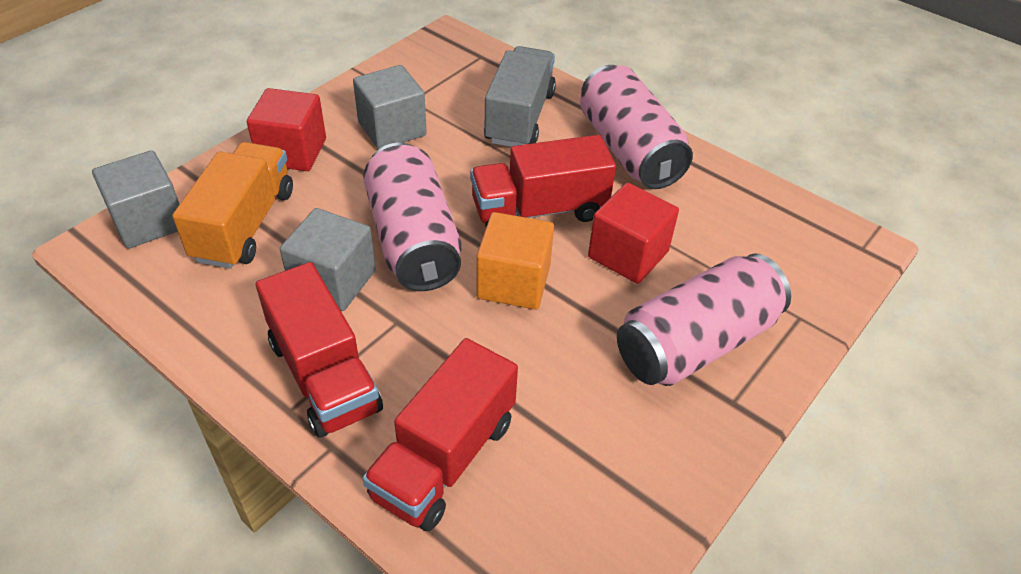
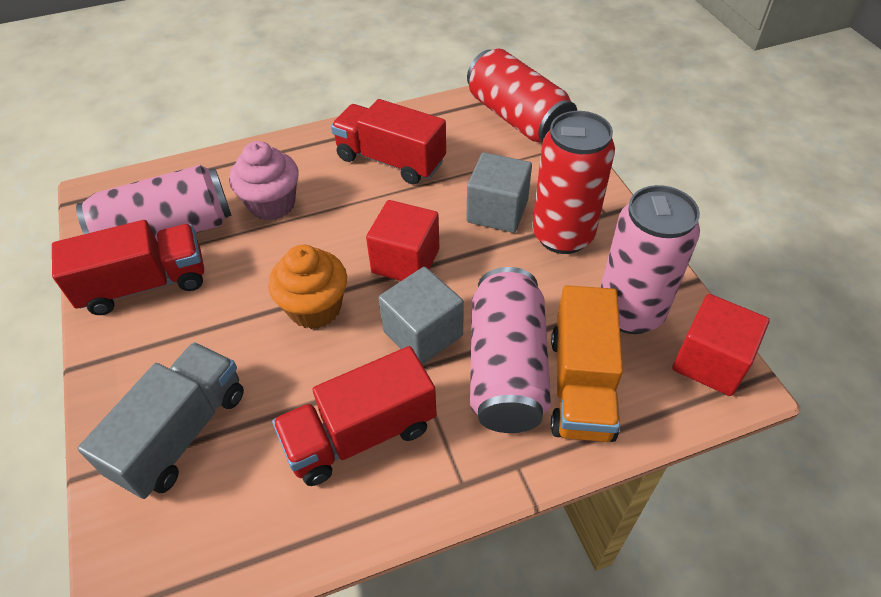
grey cube: 3 -> 2
orange cube: 1 -> 0
orange cupcake: 0 -> 1
pink cupcake: 0 -> 1
red can: 0 -> 2

